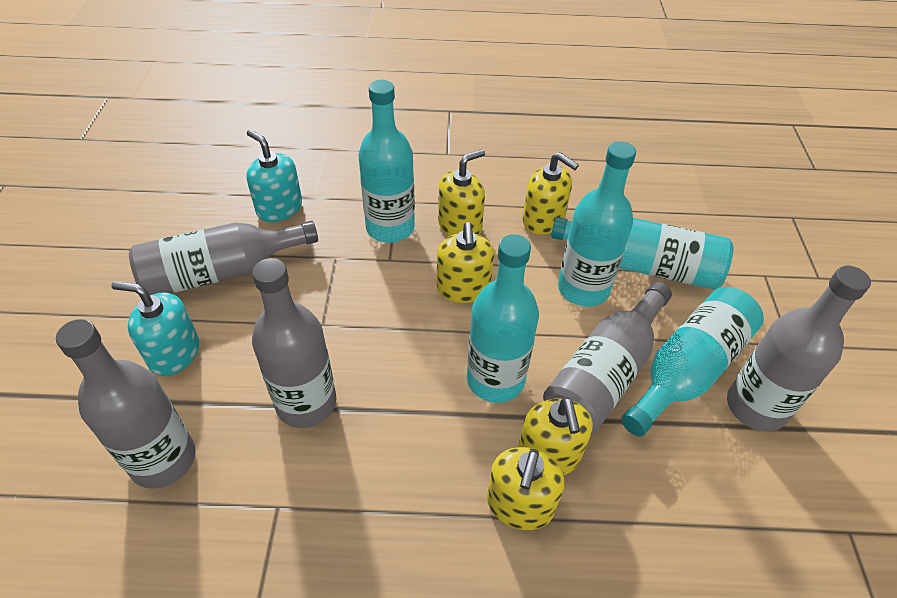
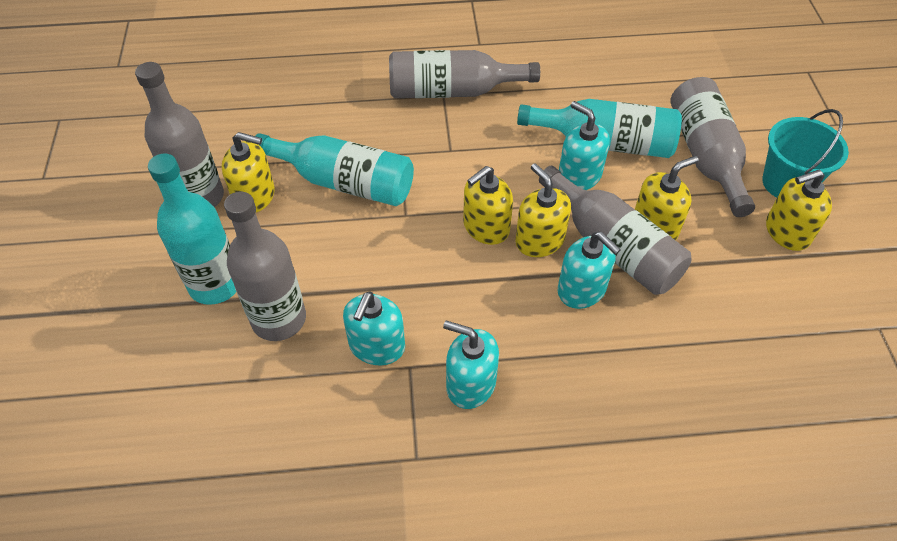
turquoise bottle: 5 -> 3
turquoise bucket: 0 -> 1
turquoise soap dispenser: 2 -> 4

